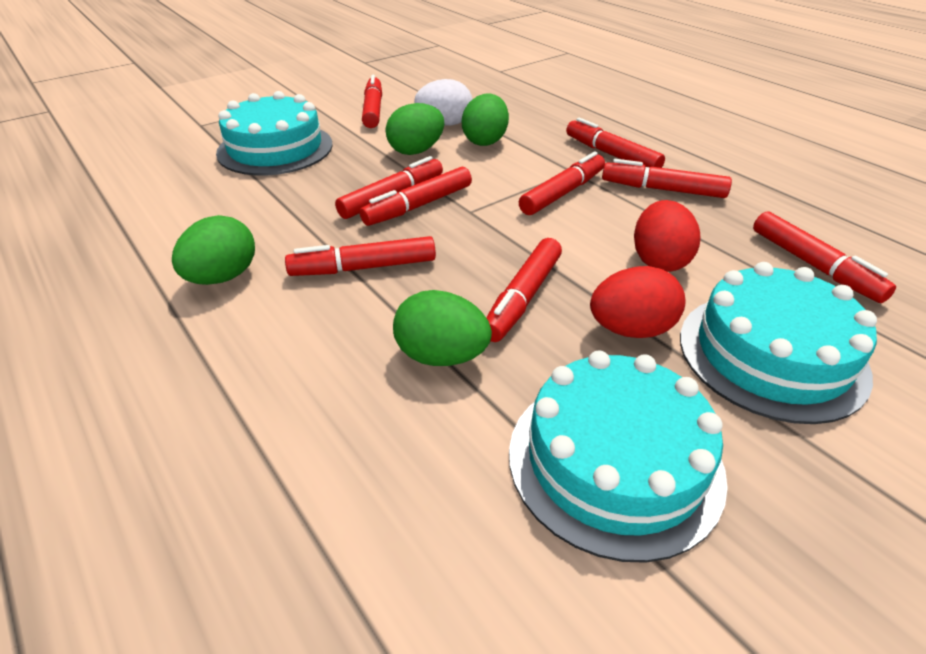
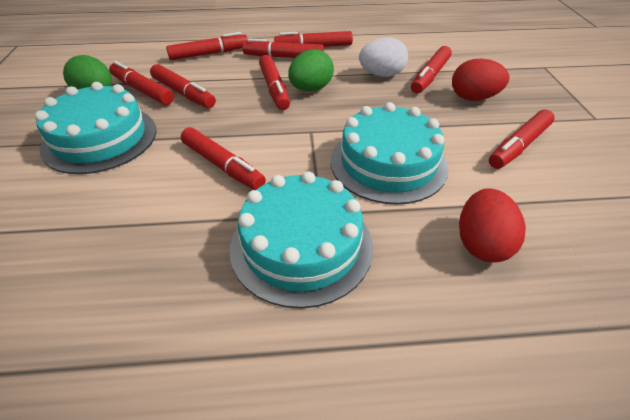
green egg: 4 -> 2

